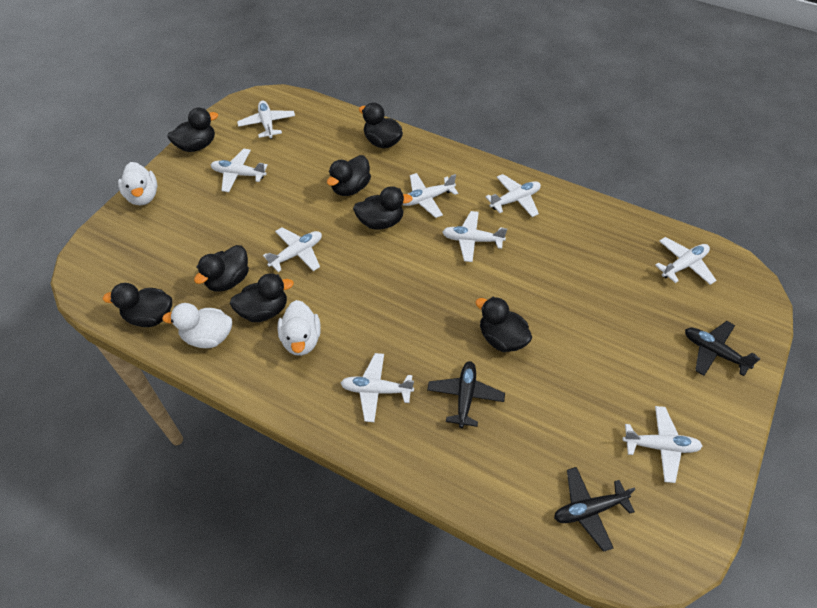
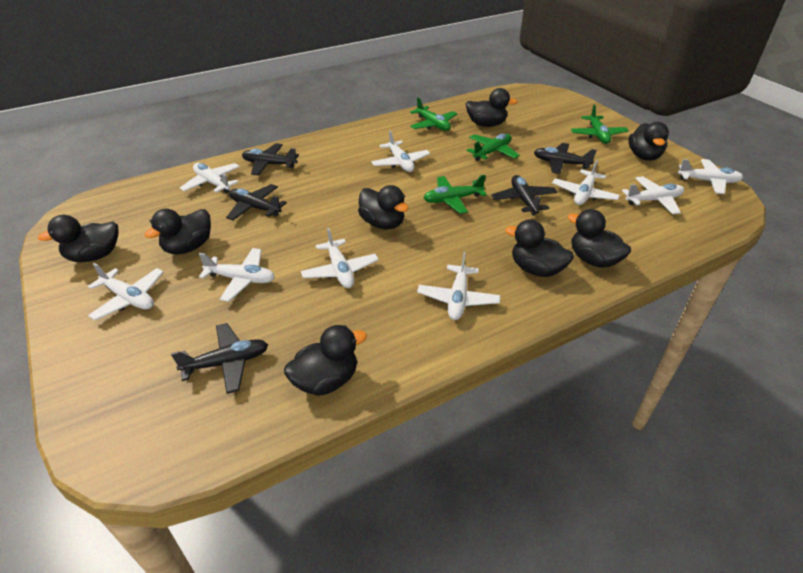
black plane: 3 -> 5
green plane: 0 -> 4
white duck: 3 -> 0

